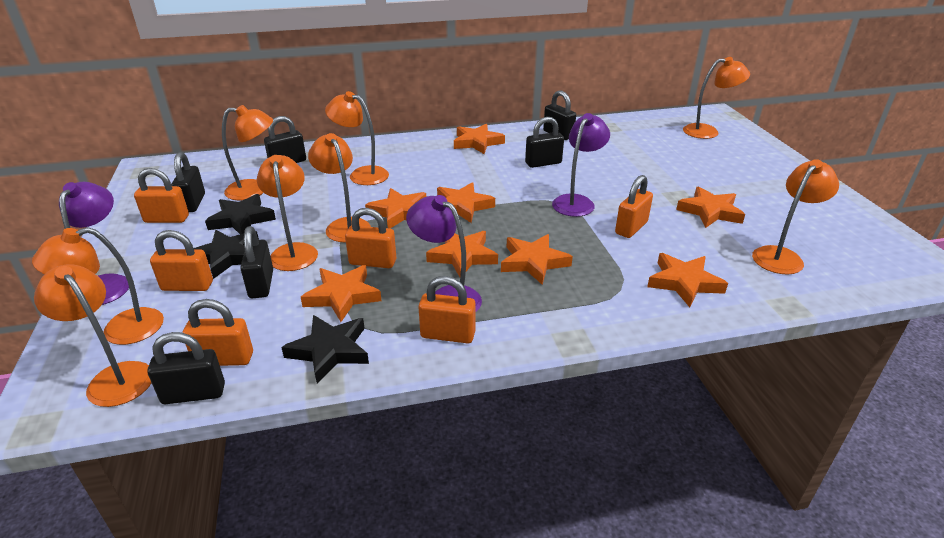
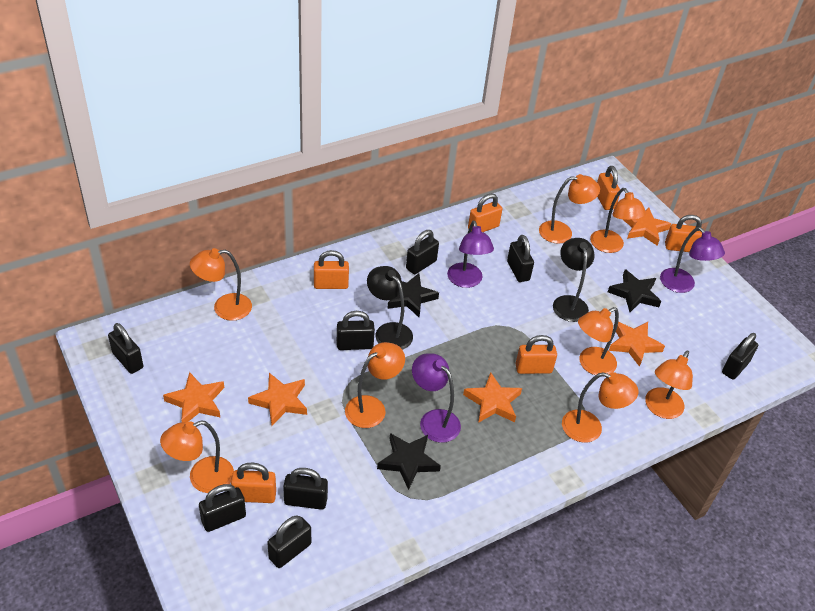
black lamp: 0 -> 2
black padlock: 6 -> 8
orange star: 8 -> 5

